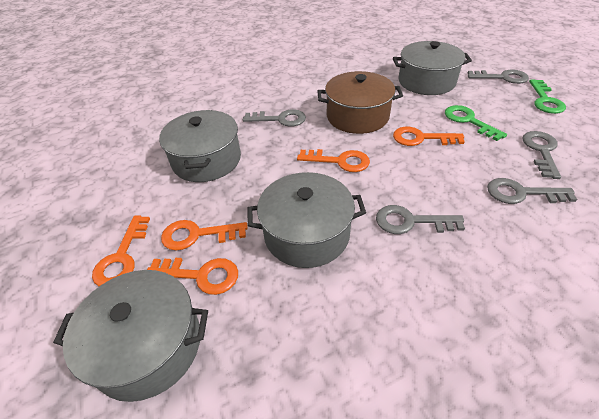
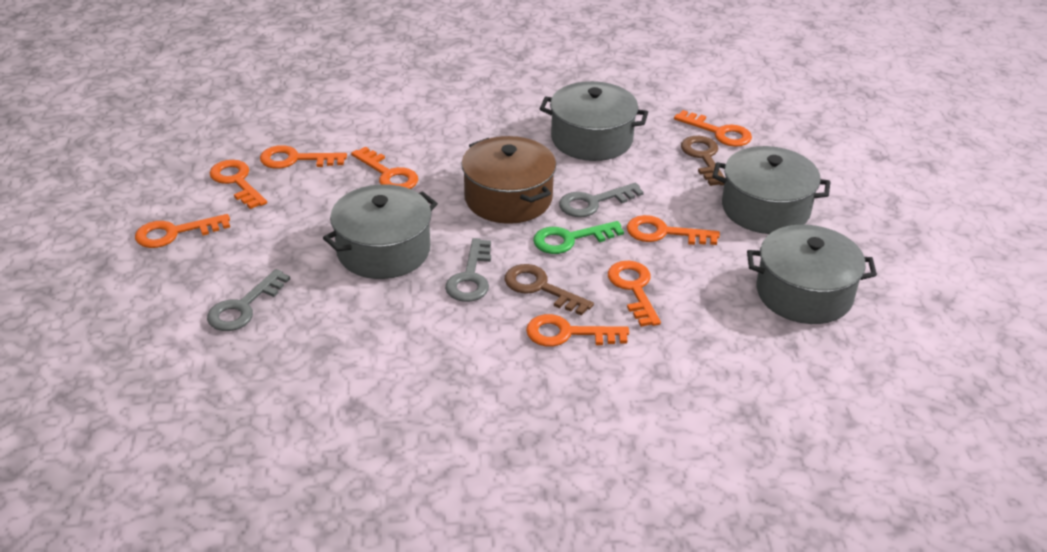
brown key: 0 -> 2
green key: 2 -> 1
grey key: 5 -> 3
orange key: 5 -> 8

